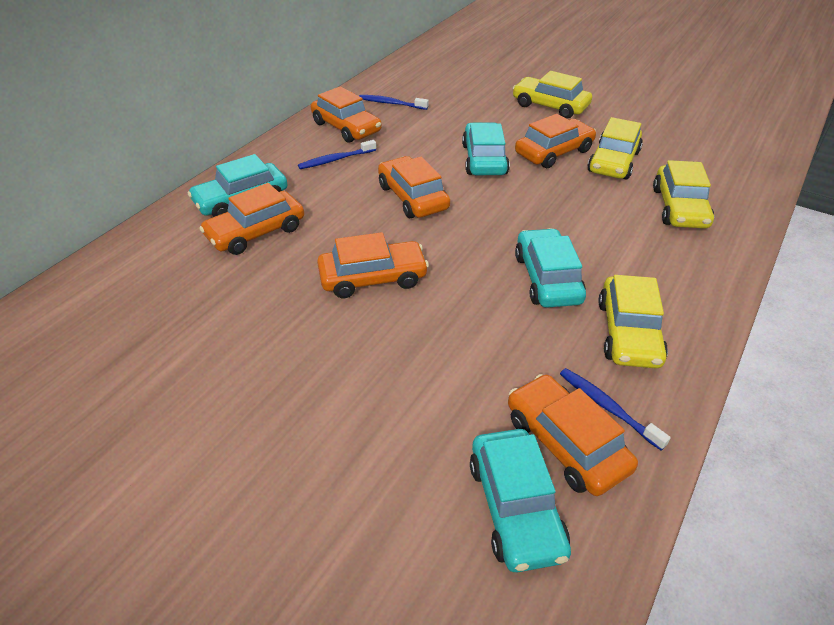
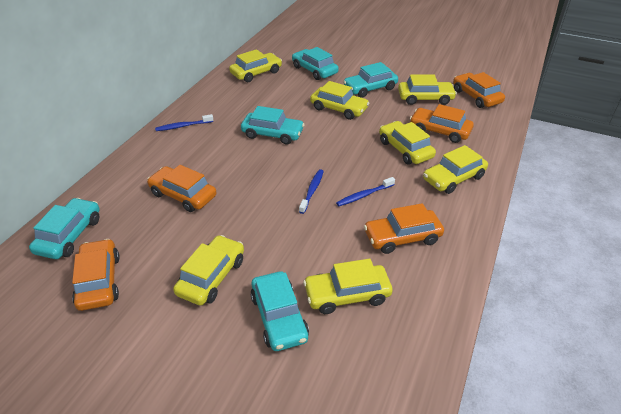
orange car: 6 -> 5
turquoise car: 4 -> 5
yellow car: 4 -> 7

